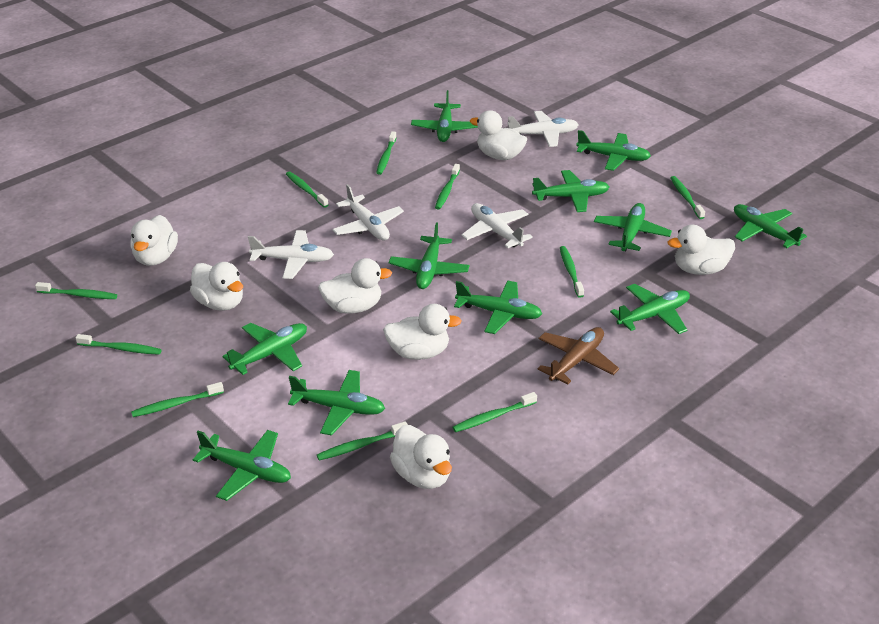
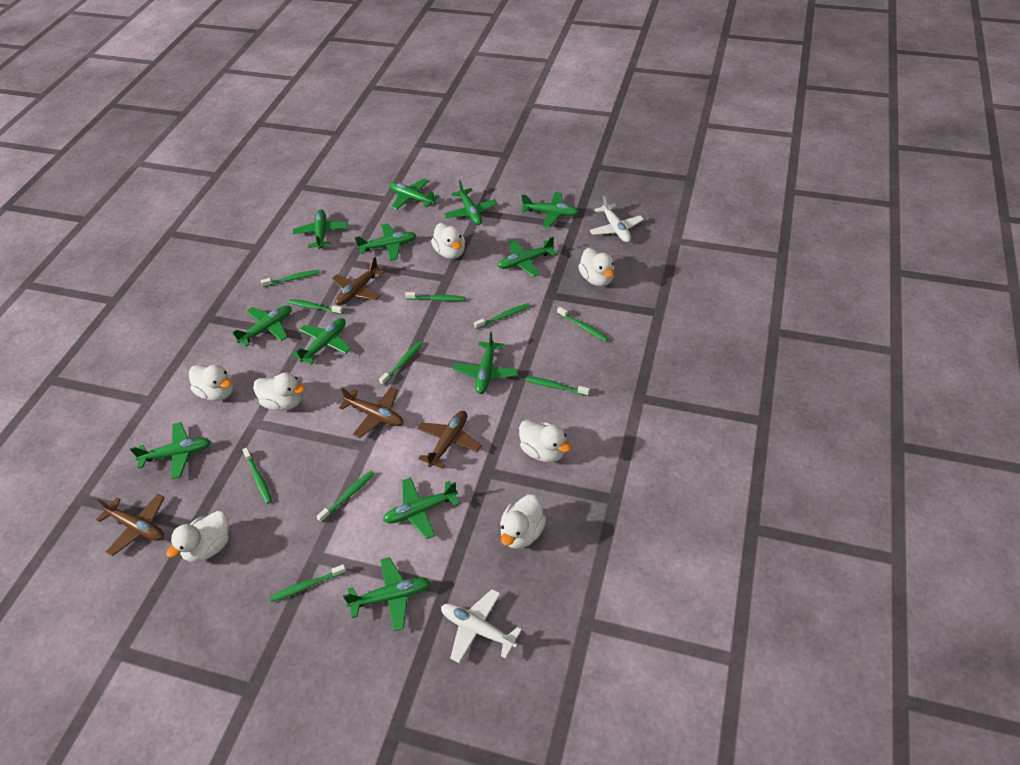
brown plane: 1 -> 4
green plane: 11 -> 12
white plane: 4 -> 2

